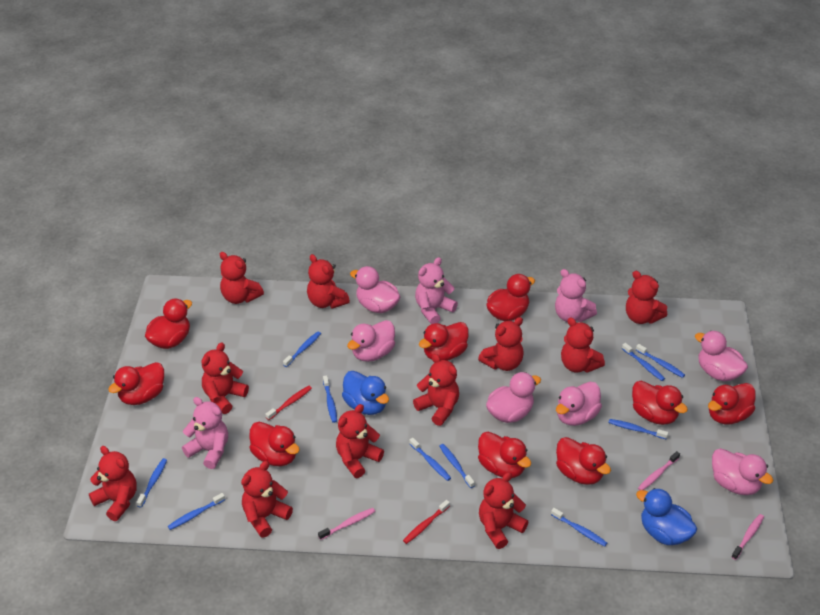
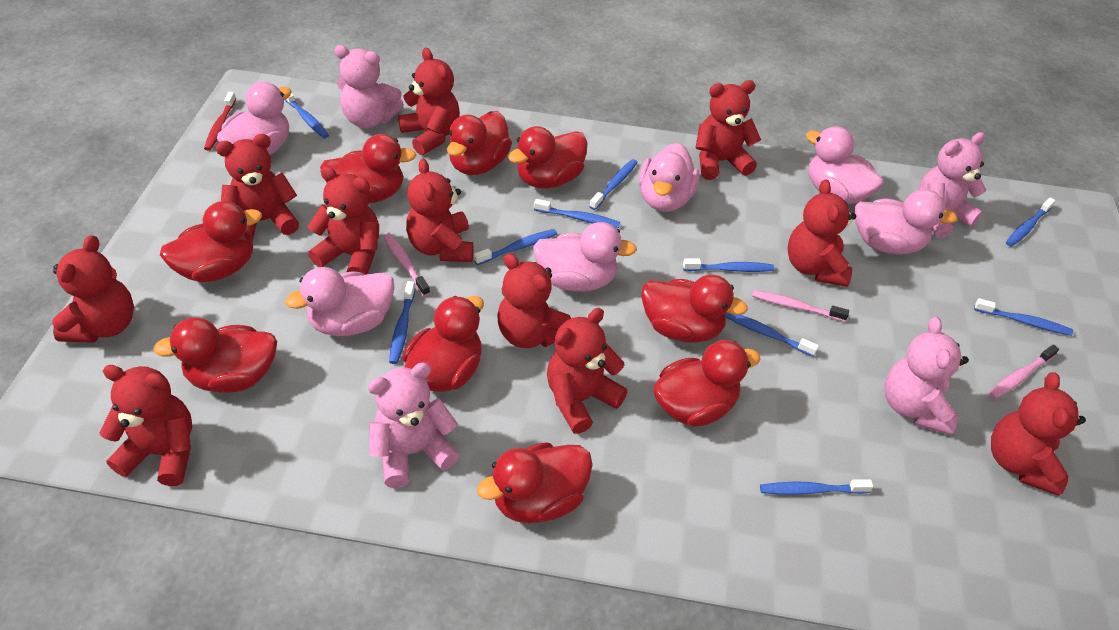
blue duck: 2 -> 0
pink teddy bear: 3 -> 4
red toothbrush: 2 -> 1

